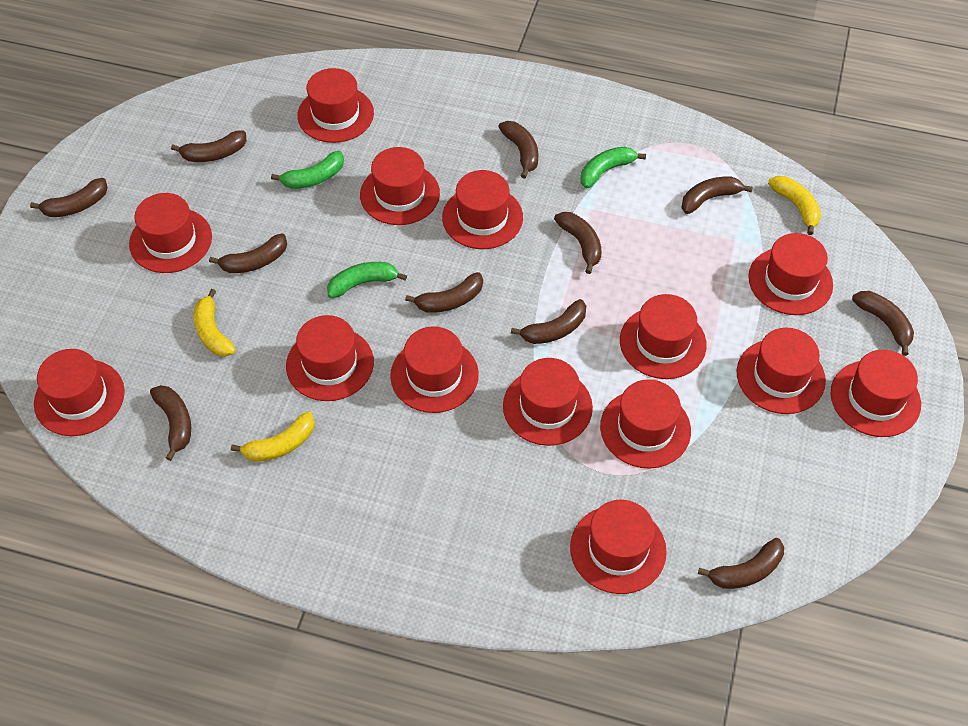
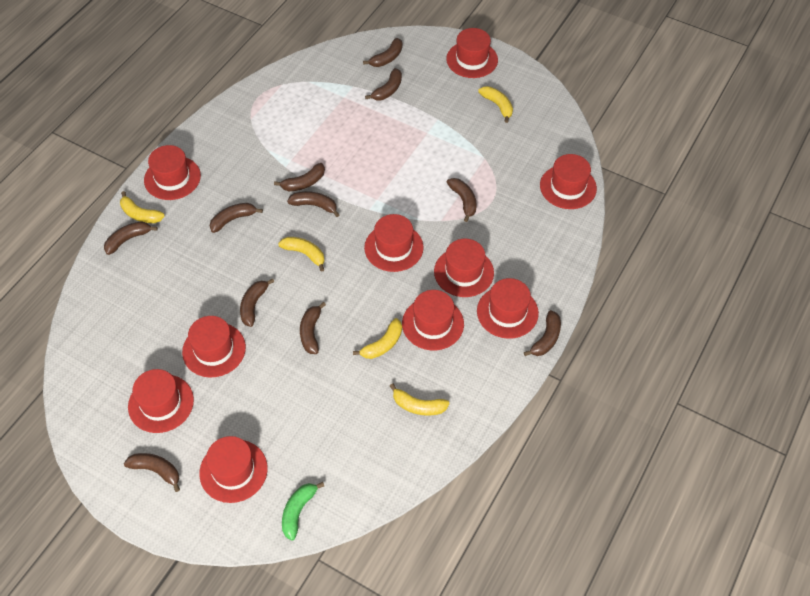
green banana: 3 -> 1
red hat: 14 -> 10
yellow banana: 3 -> 5

